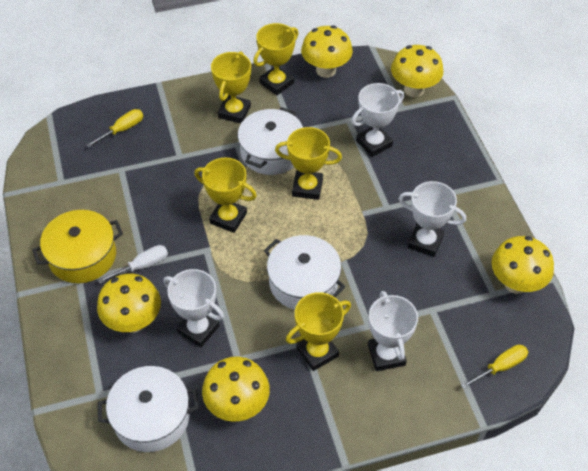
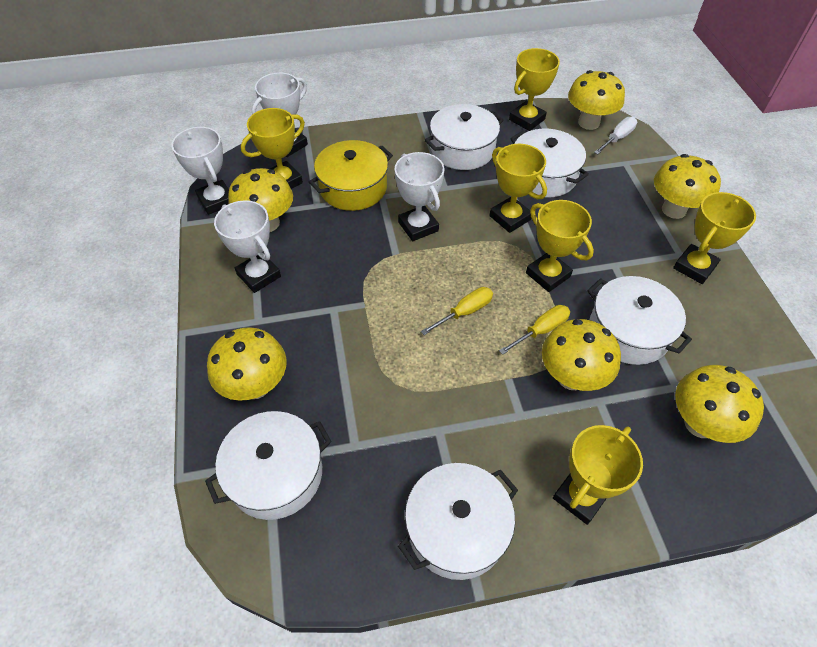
white pot: 3 -> 5
yellow mushroom: 5 -> 6
yellow trophy: 5 -> 6

